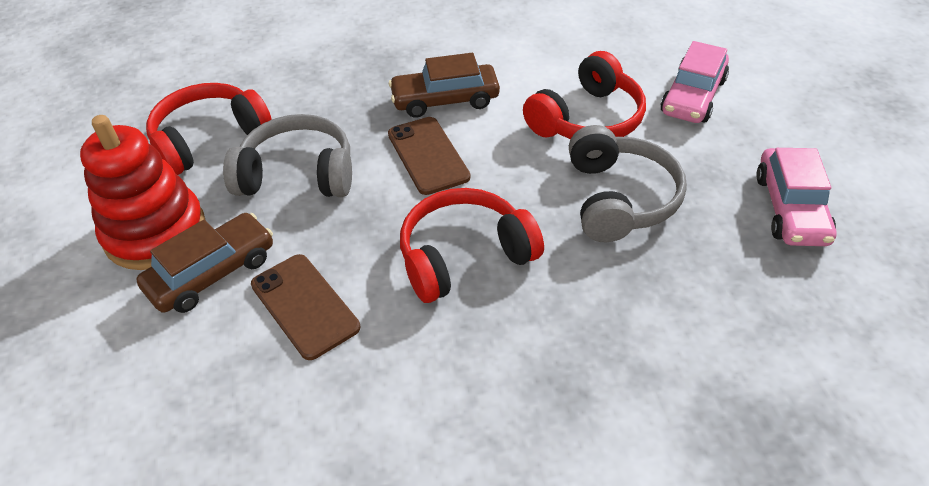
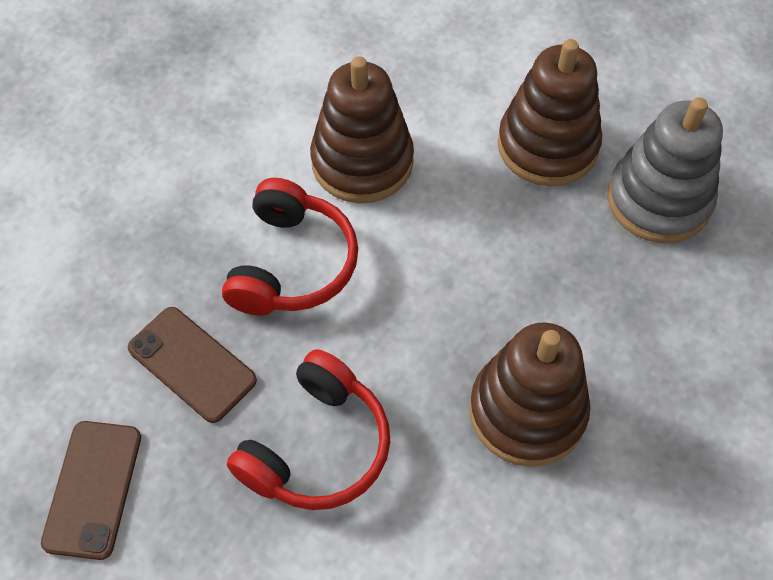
brown car: 2 -> 0
brown stacking toy: 0 -> 3
grey headphones: 2 -> 0
grey stacking toy: 0 -> 1
pink car: 2 -> 0
red headphones: 3 -> 2
red stacking toy: 1 -> 0

